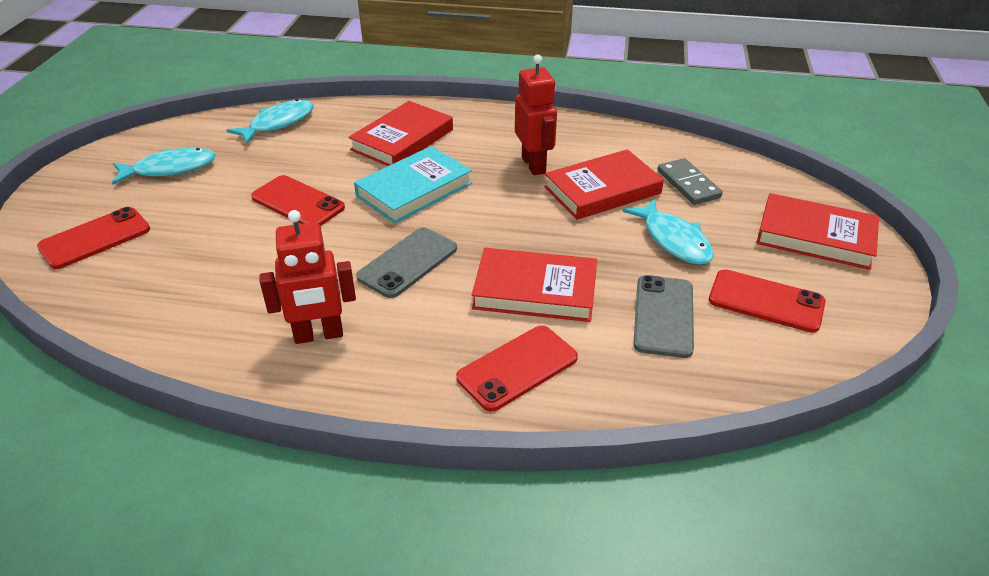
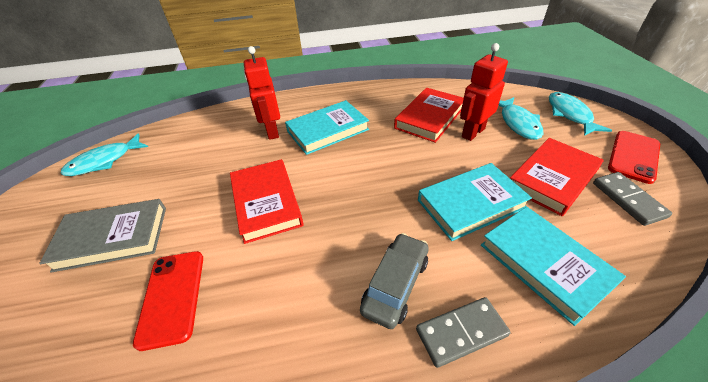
grey book: 0 -> 1
grey car: 0 -> 1
grey domino: 1 -> 2
grey phone: 2 -> 0
red book: 4 -> 3
red phone: 4 -> 2
turquoise book: 1 -> 3

